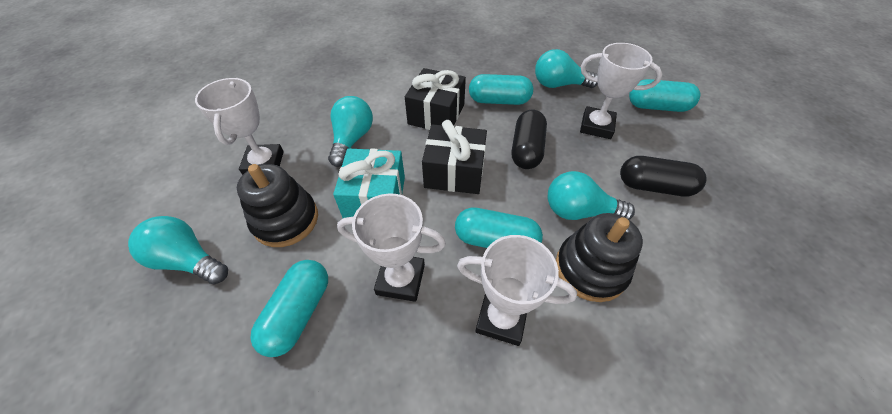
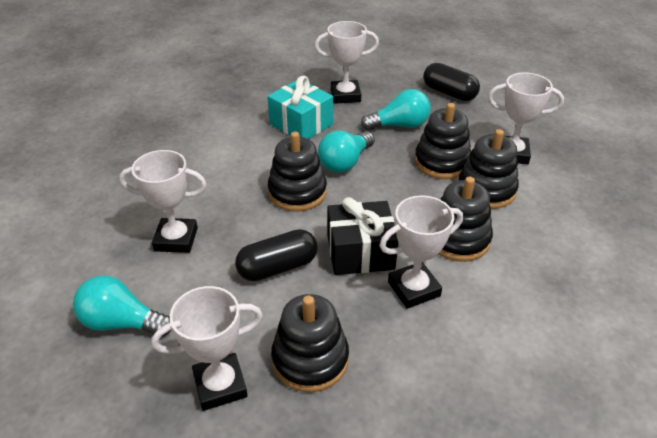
black gift: 2 -> 1
black stacking toy: 2 -> 5
turquoise capsule: 4 -> 0
turquoise light bulb: 4 -> 3
white trophy: 4 -> 5

